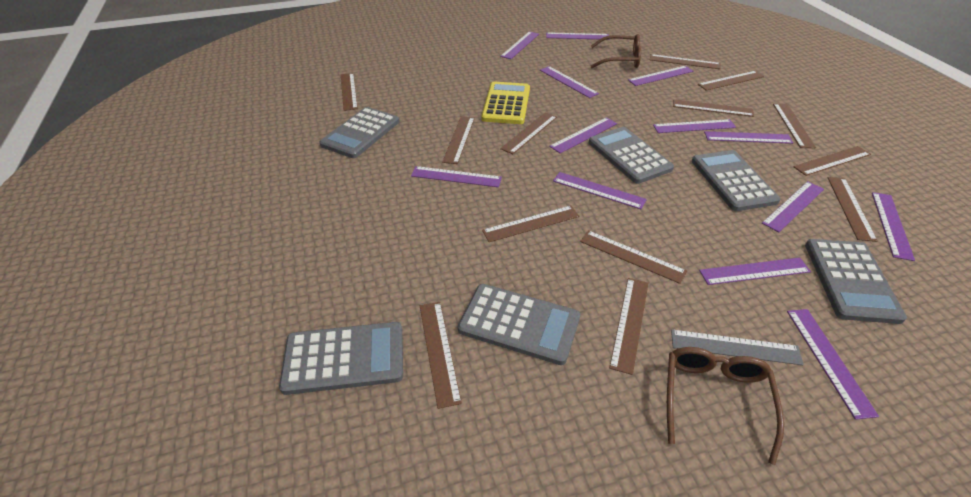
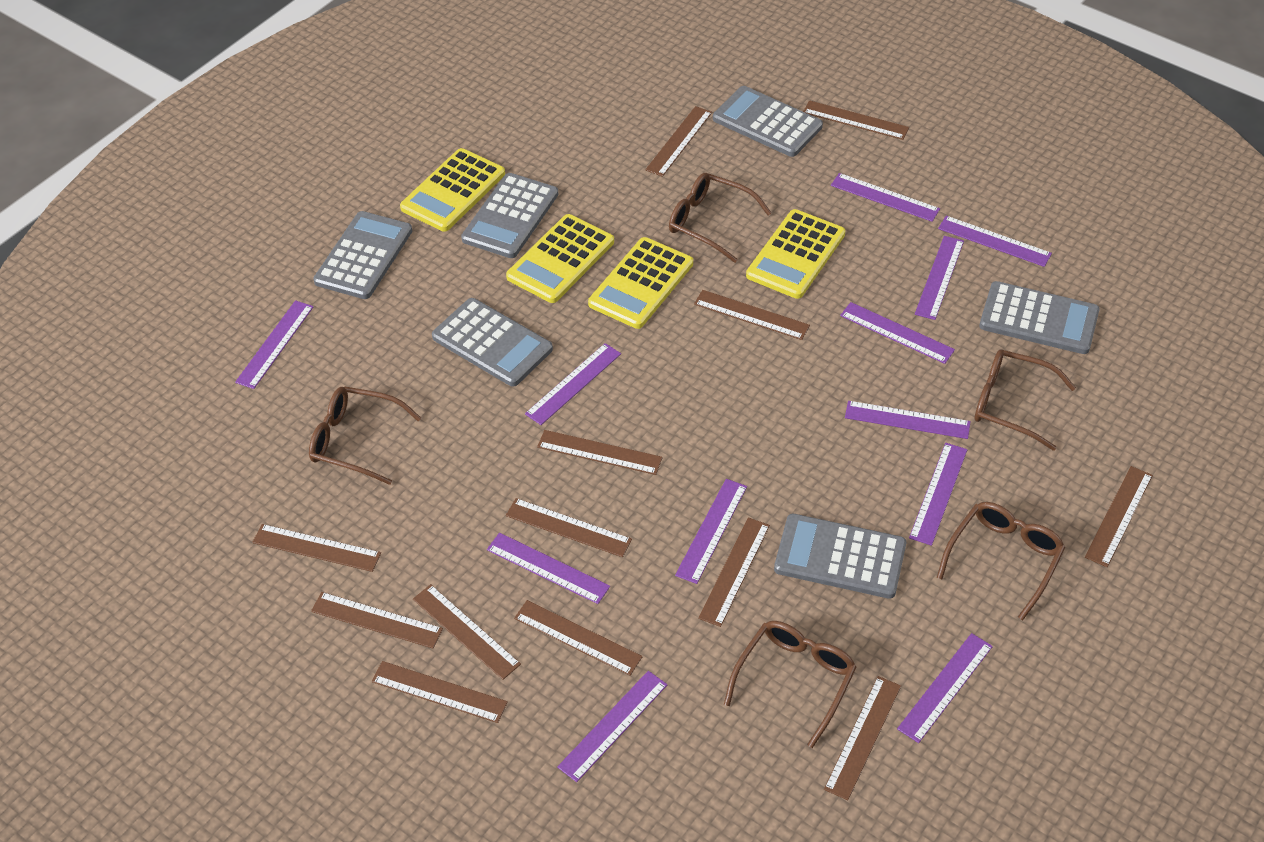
brown glasses: 2 -> 5
grey ruler: 1 -> 0
purple ruler: 13 -> 12
yellow calculator: 1 -> 4

